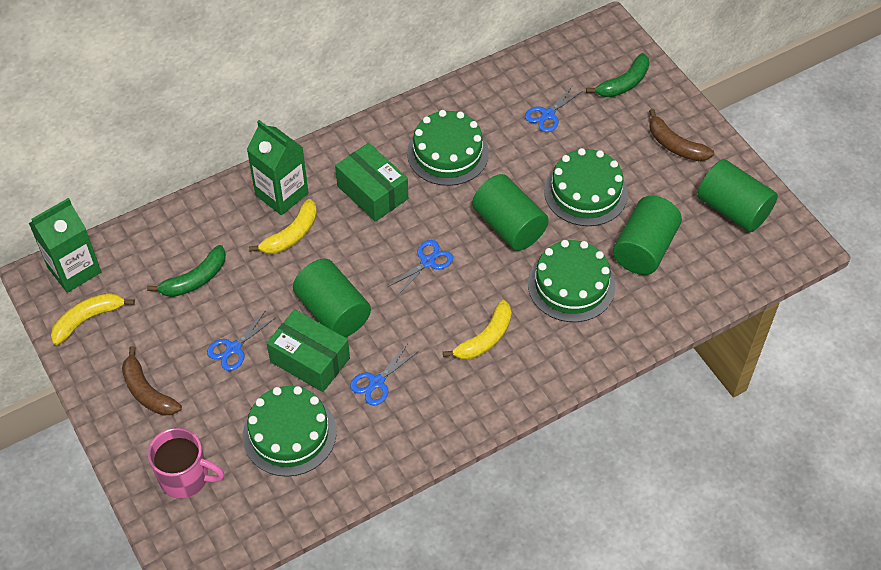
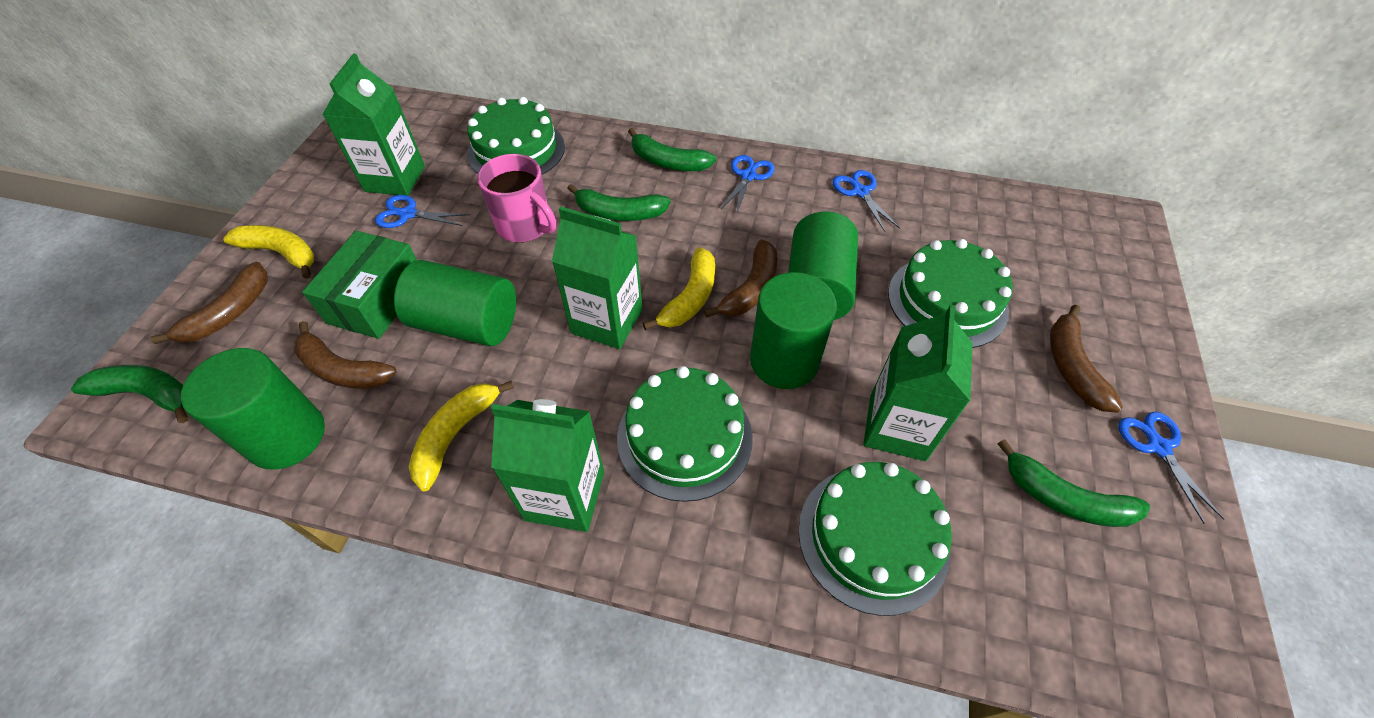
brown banana: 2 -> 4
green banana: 2 -> 4
green box: 2 -> 1
green carton: 2 -> 4

